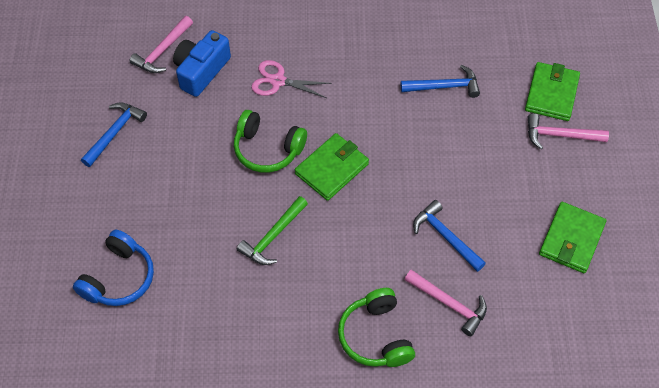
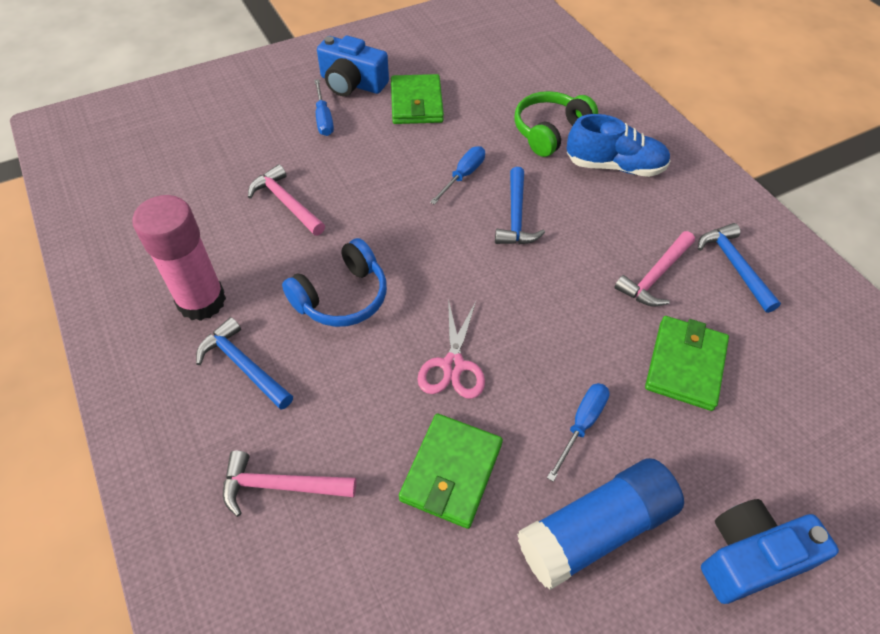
blue camera: 1 -> 2
blue glue stick: 0 -> 1
blue screwdriver: 0 -> 3
blue shoe: 0 -> 1
green hammer: 1 -> 0
green headphones: 2 -> 1
pink glue stick: 0 -> 1

